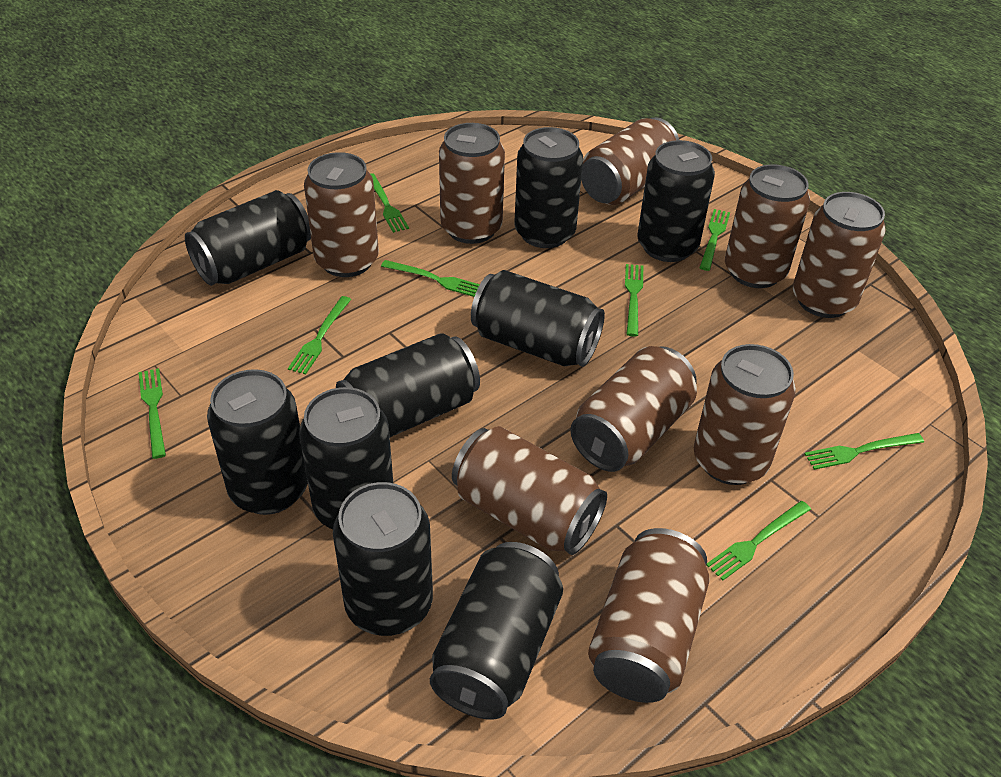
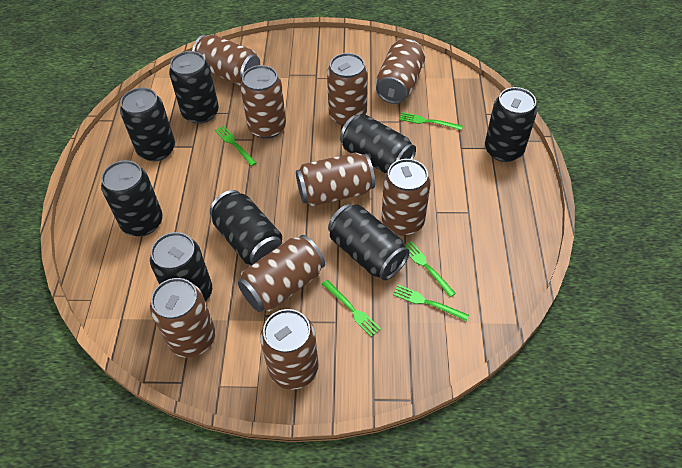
black can: 9 -> 8
green fork: 8 -> 5

